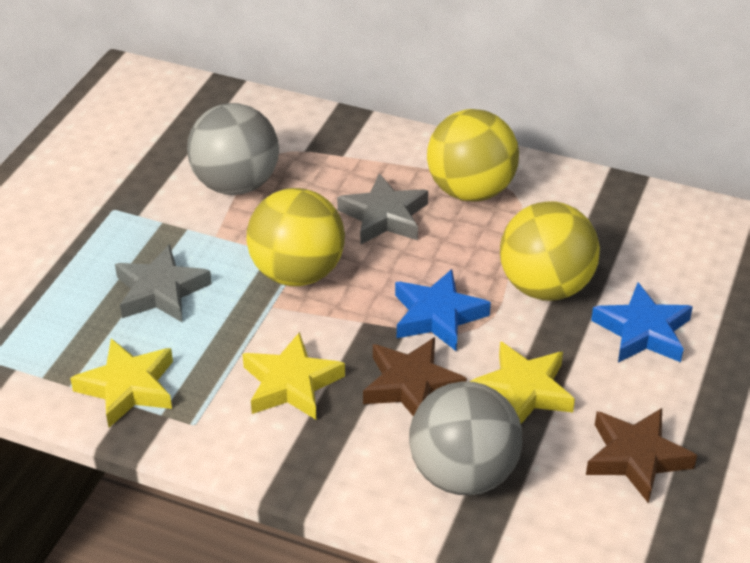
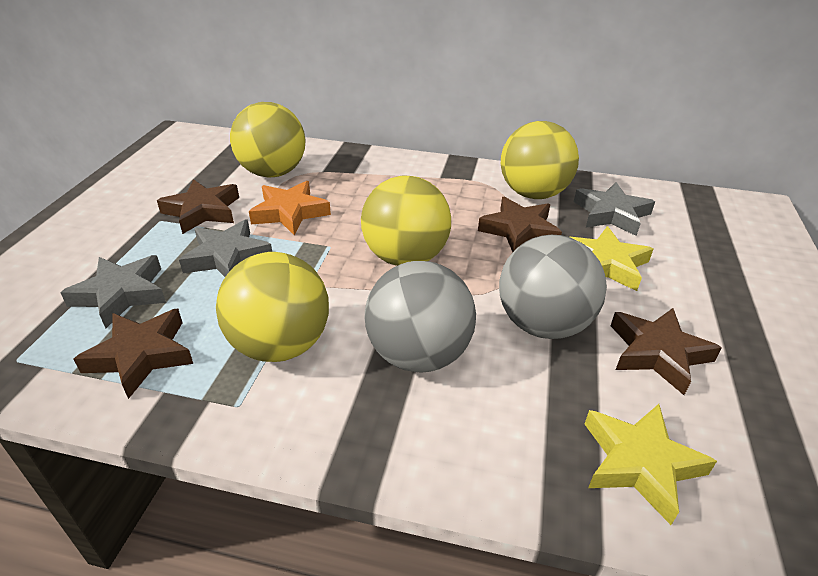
blue star: 2 -> 0
brown star: 2 -> 4
grey star: 2 -> 3
orange star: 0 -> 1
yellow ball: 3 -> 4
yellow star: 3 -> 2

